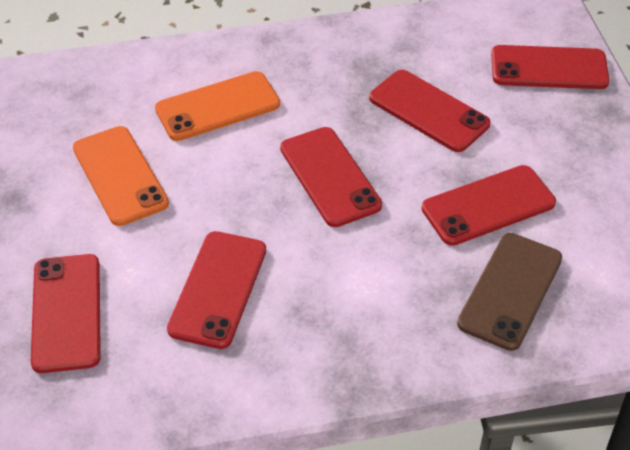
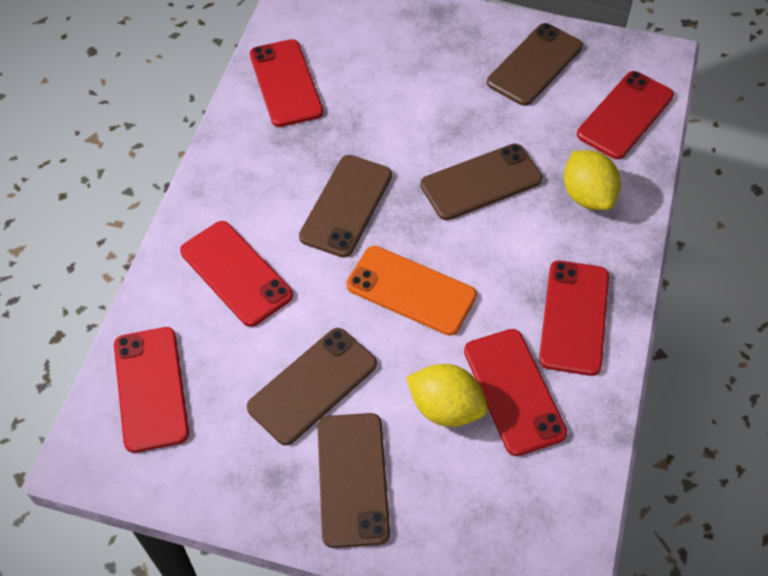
brown phone: 1 -> 5
orange phone: 2 -> 1
yellow lemon: 0 -> 2

